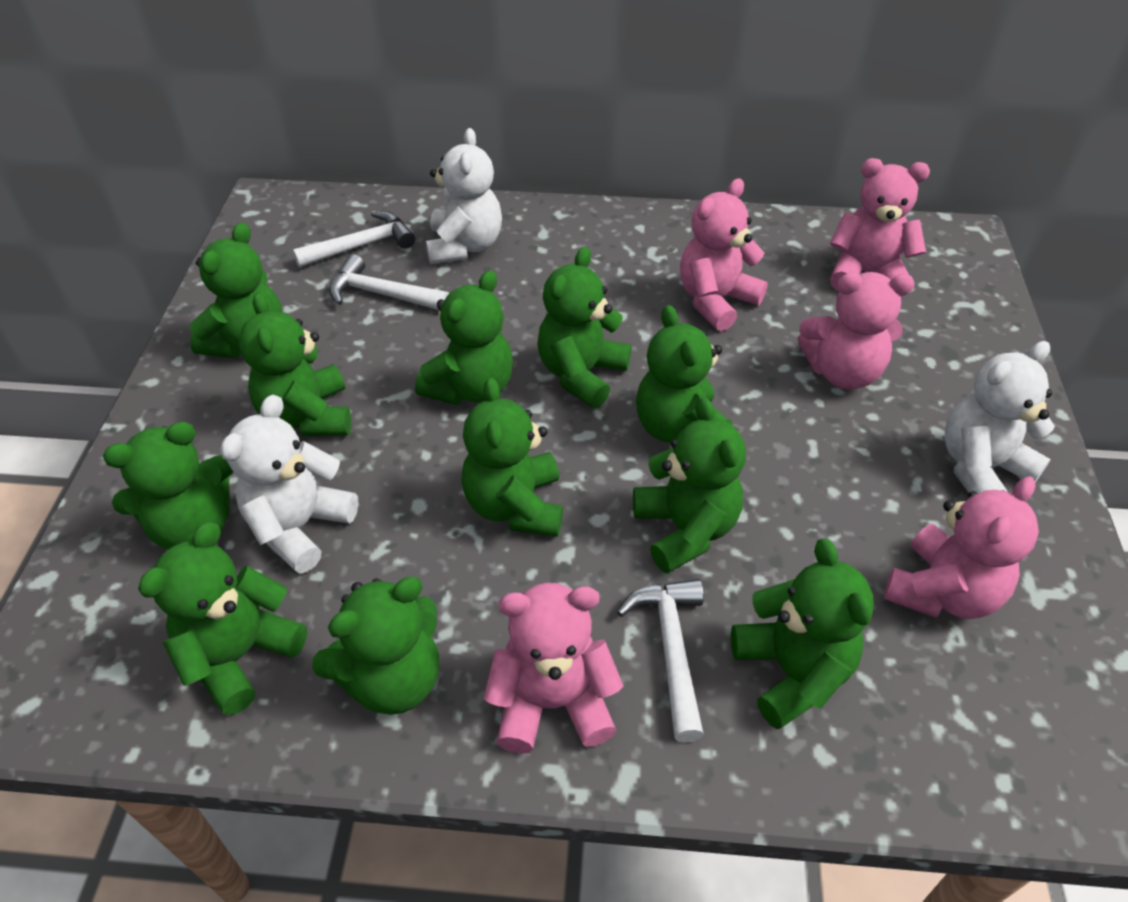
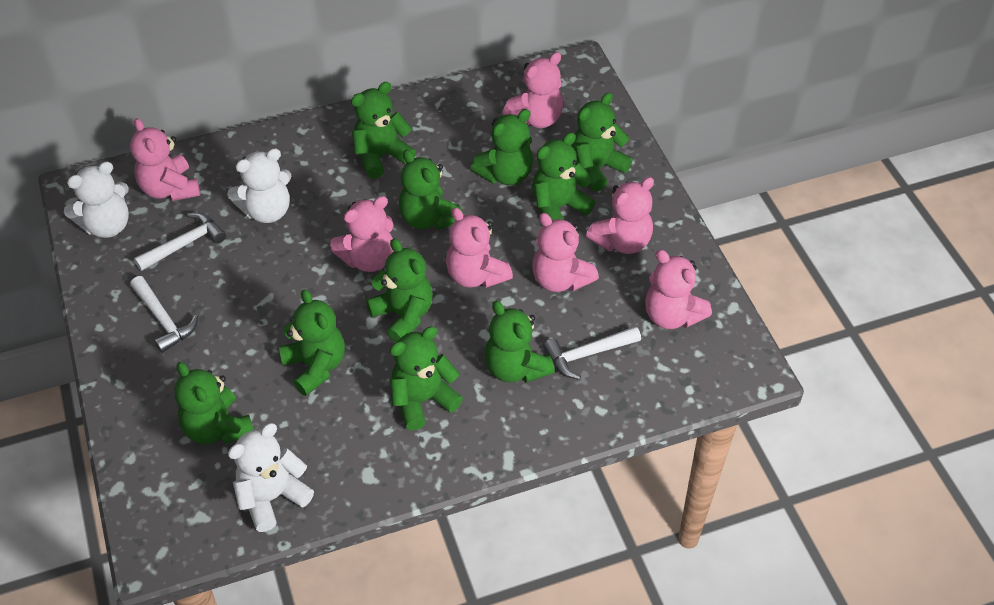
green teddy bear: 11 -> 10
pink teddy bear: 5 -> 7

